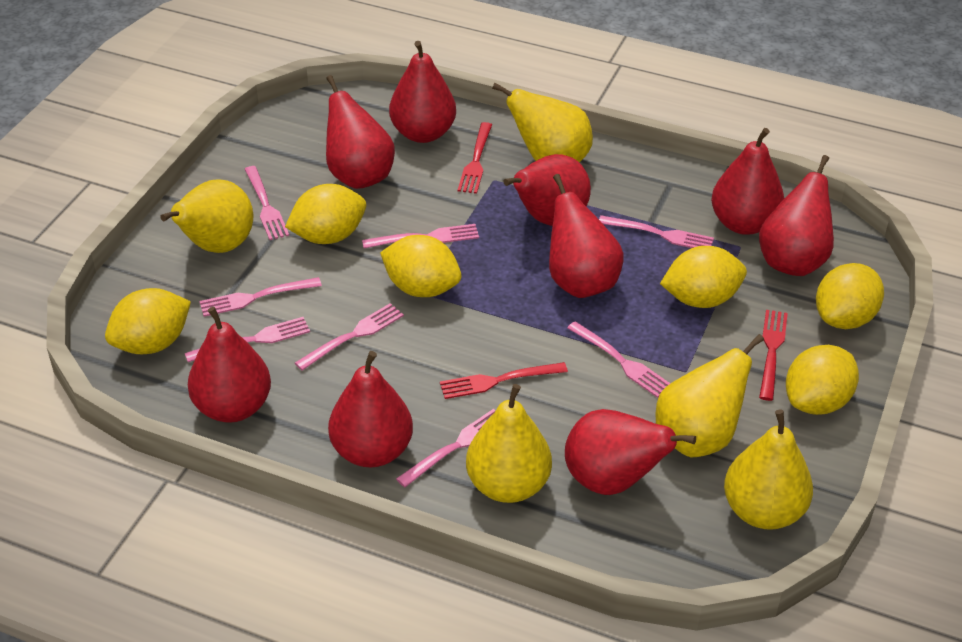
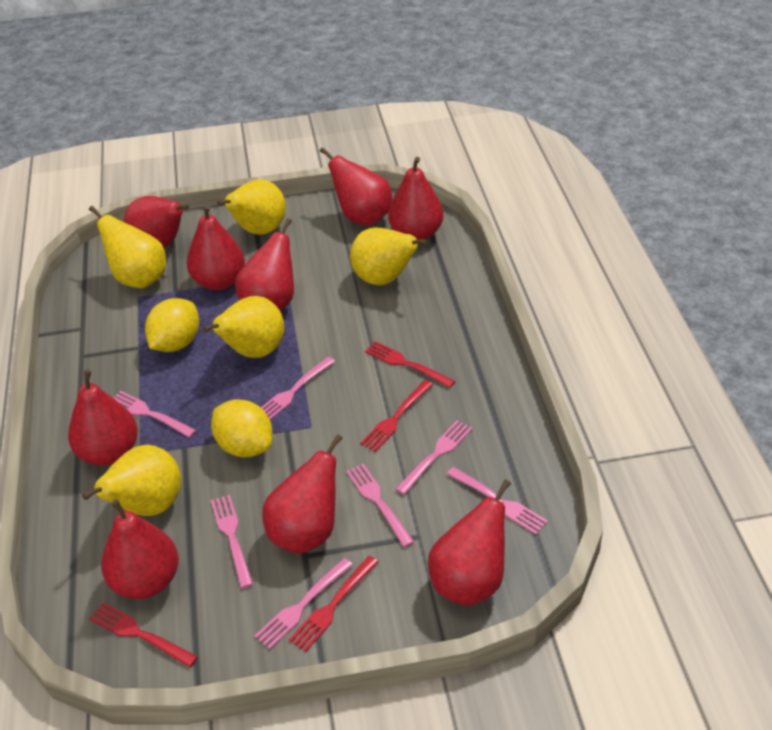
pink fork: 8 -> 7
red fork: 3 -> 4
yellow lemon: 6 -> 2

